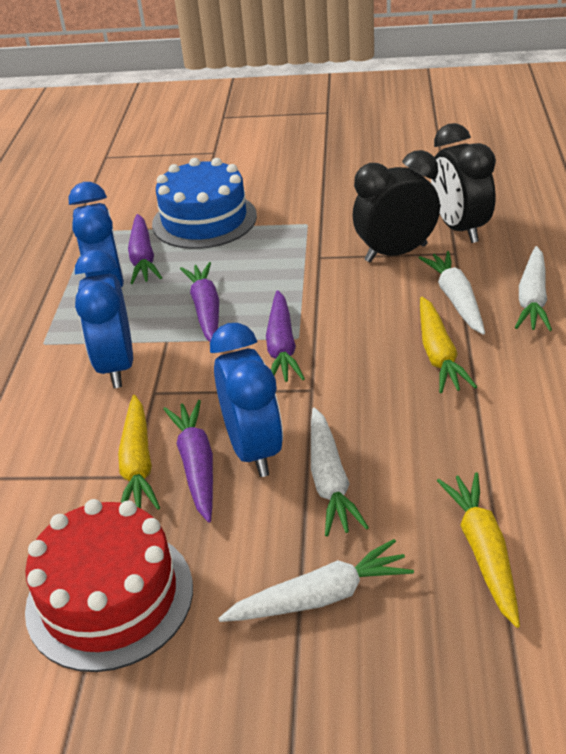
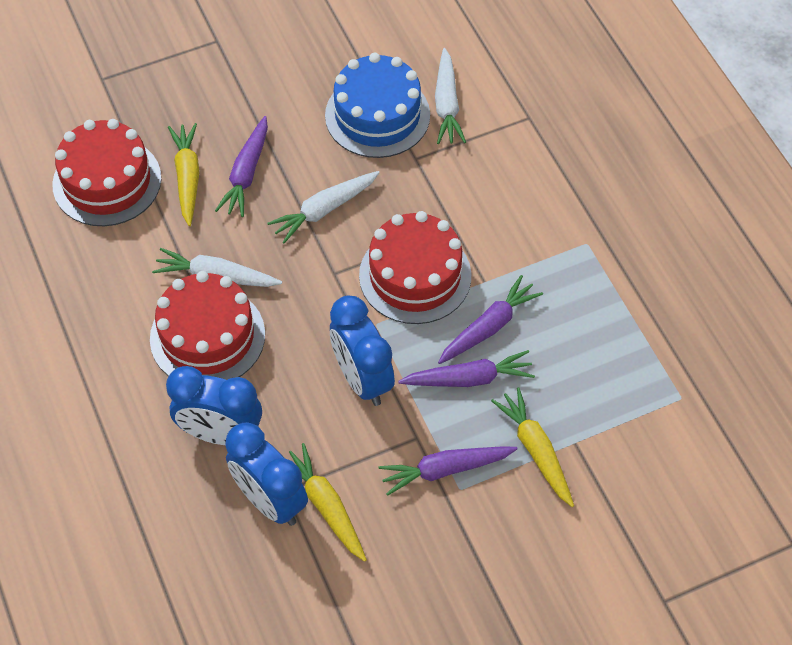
black clock: 2 -> 0
red cake: 1 -> 3
white carrot: 4 -> 3

